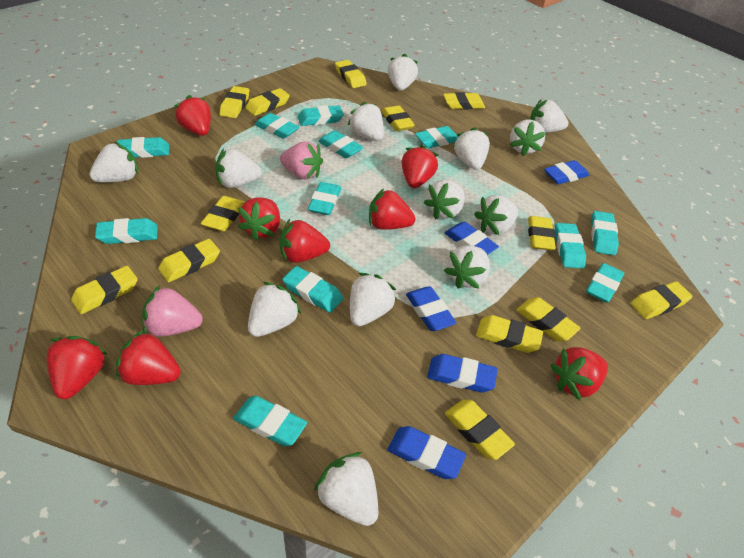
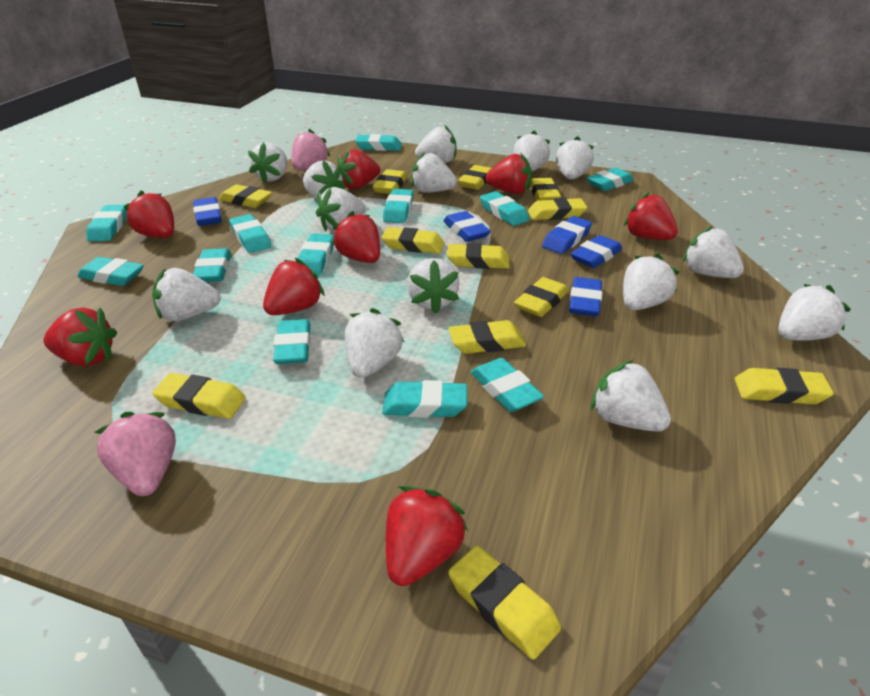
white strawberry: 13 -> 14
yellow eraser: 13 -> 12

